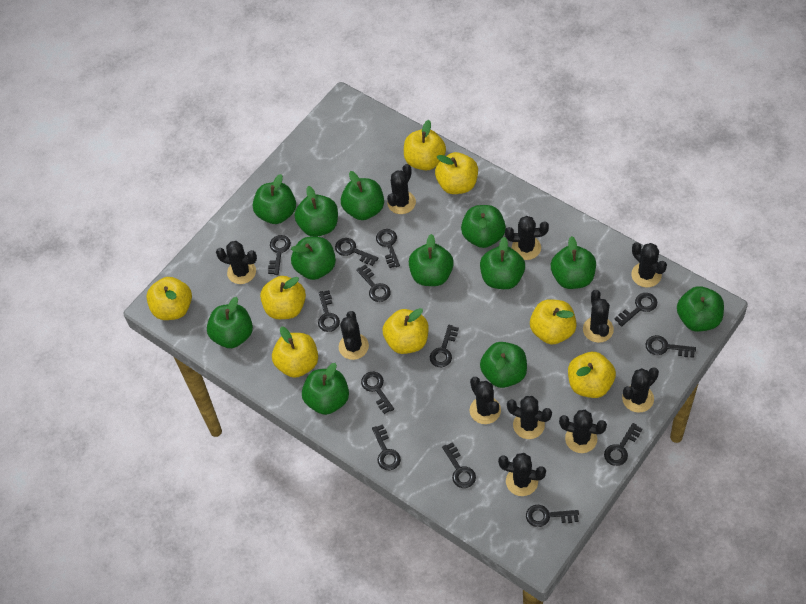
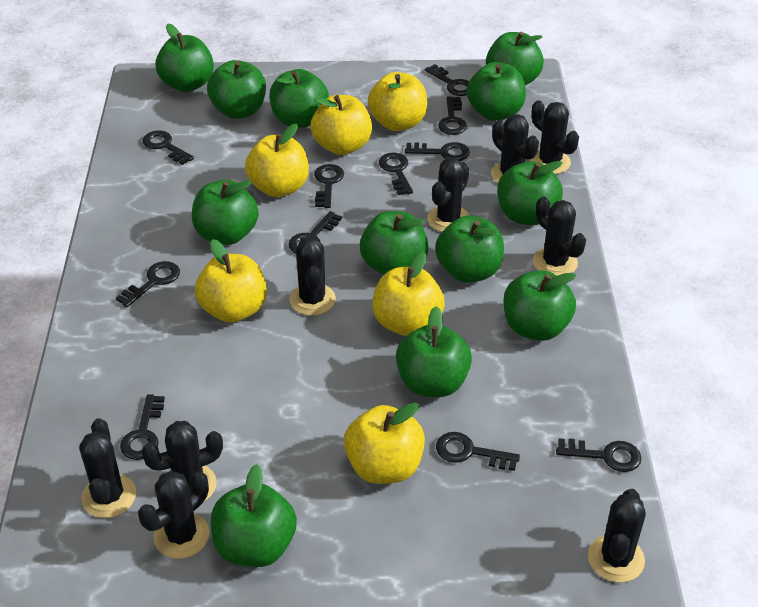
black cactus: 11 -> 9
black key: 13 -> 11
yellow apple: 8 -> 6

